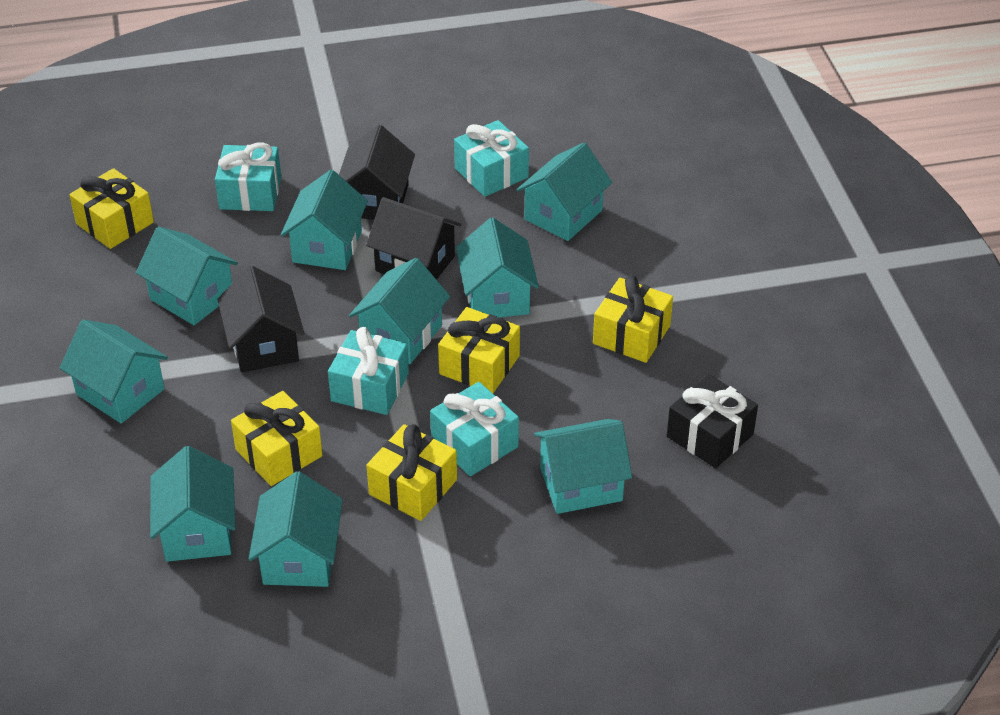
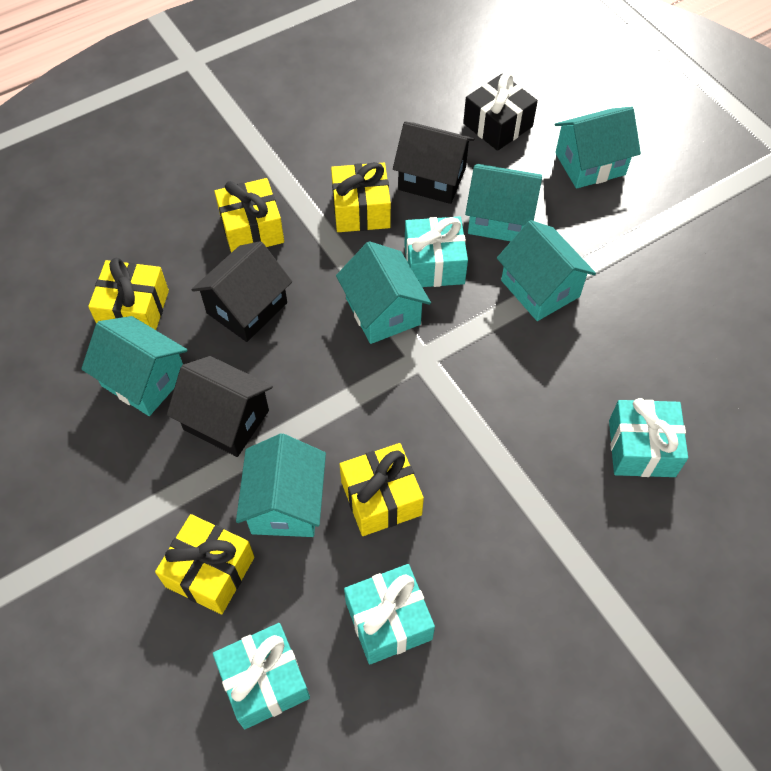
turquoise house: 9 -> 6

